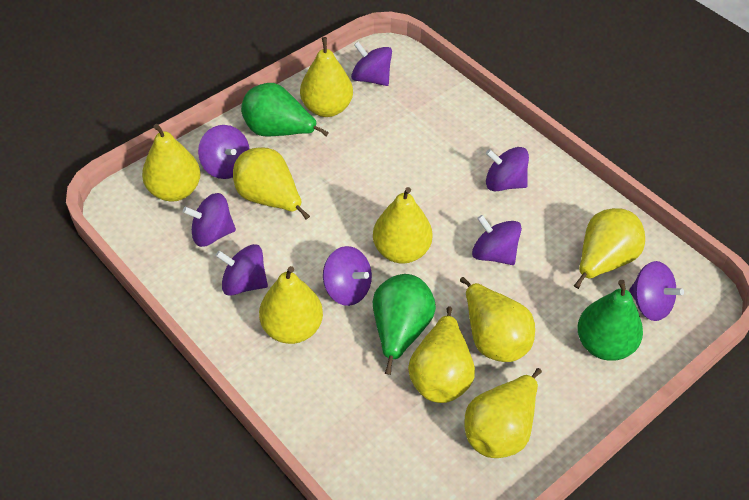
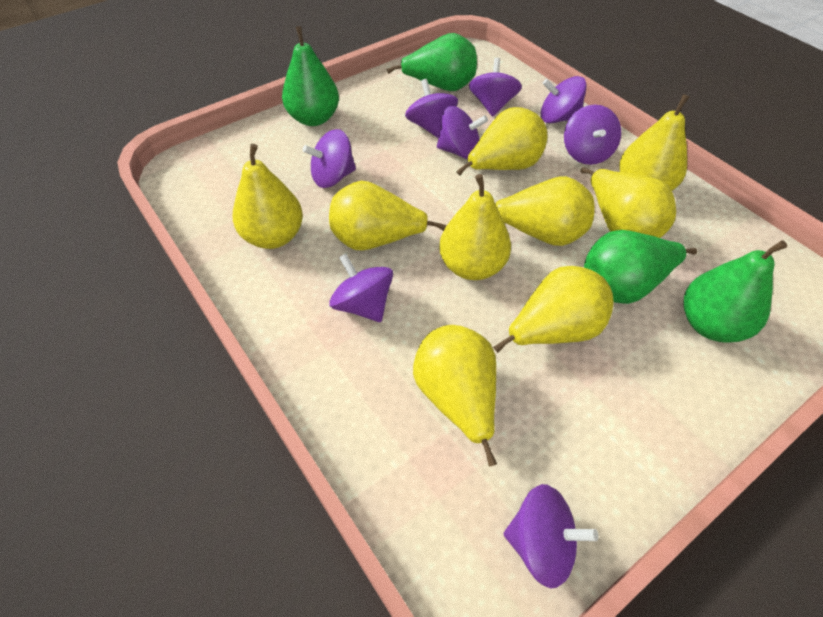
green pear: 3 -> 4

